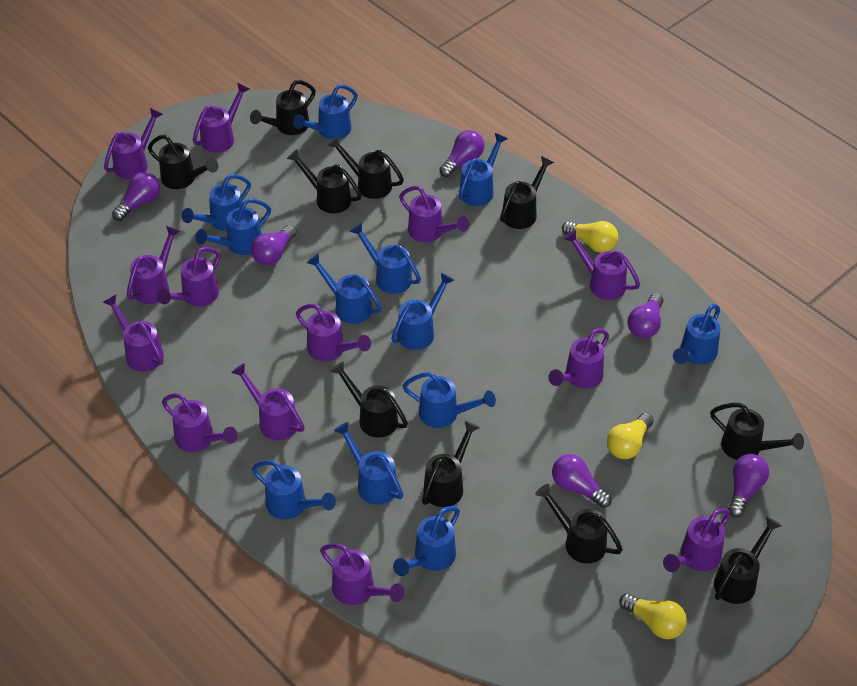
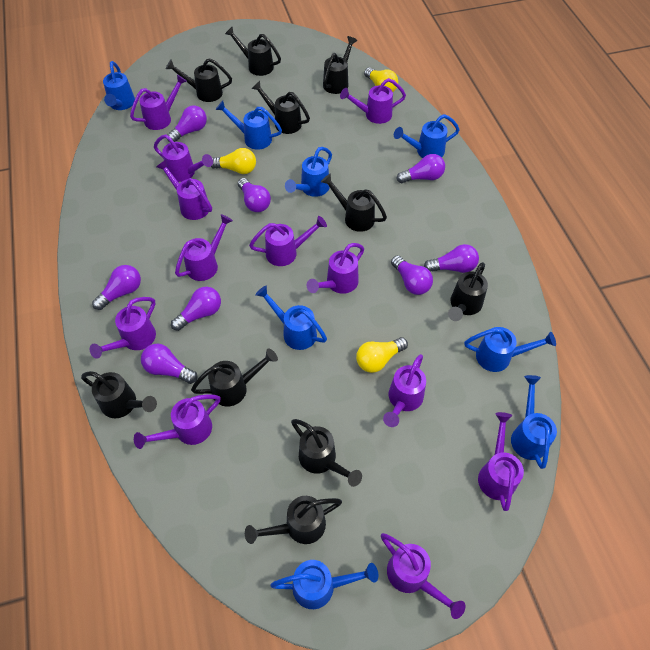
blue watering can: 12 -> 8
purple light bulb: 6 -> 8
purple watering can: 13 -> 12

